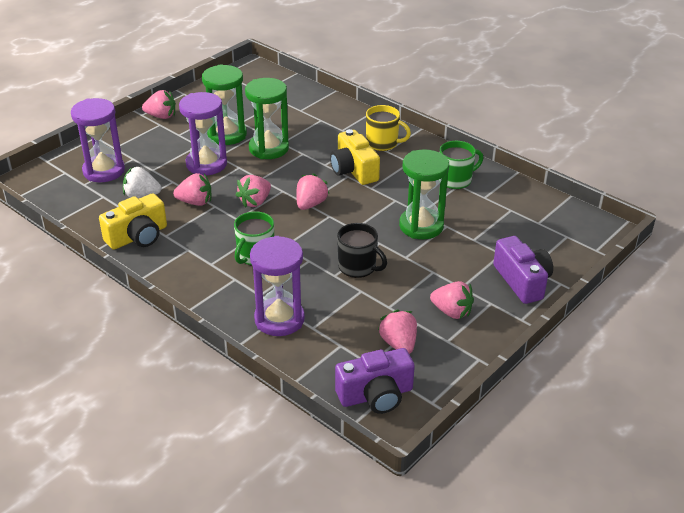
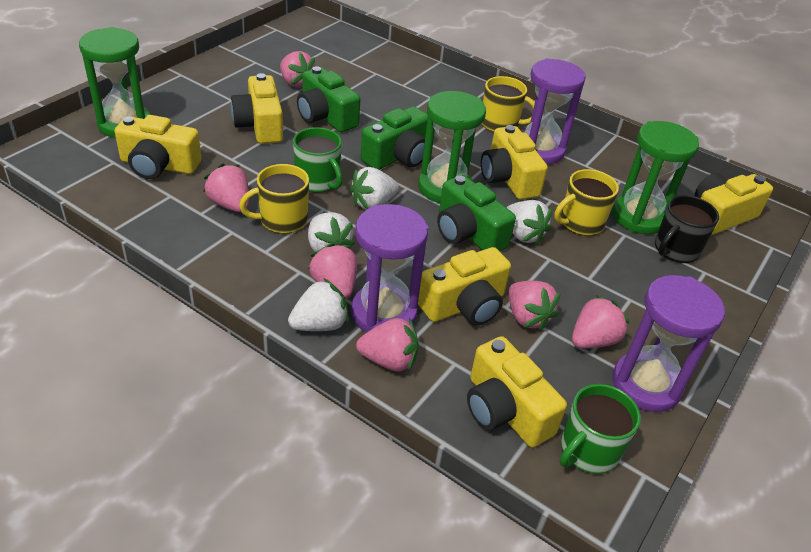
green camera: 0 -> 3
purple camera: 2 -> 0
white strawberry: 1 -> 4
yellow camera: 2 -> 6
yellow mug: 1 -> 3

